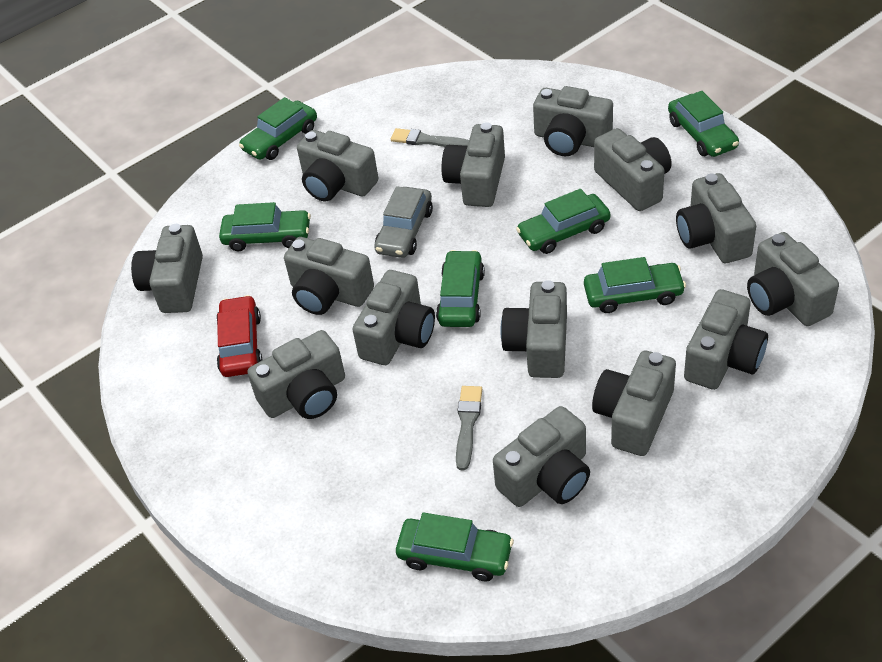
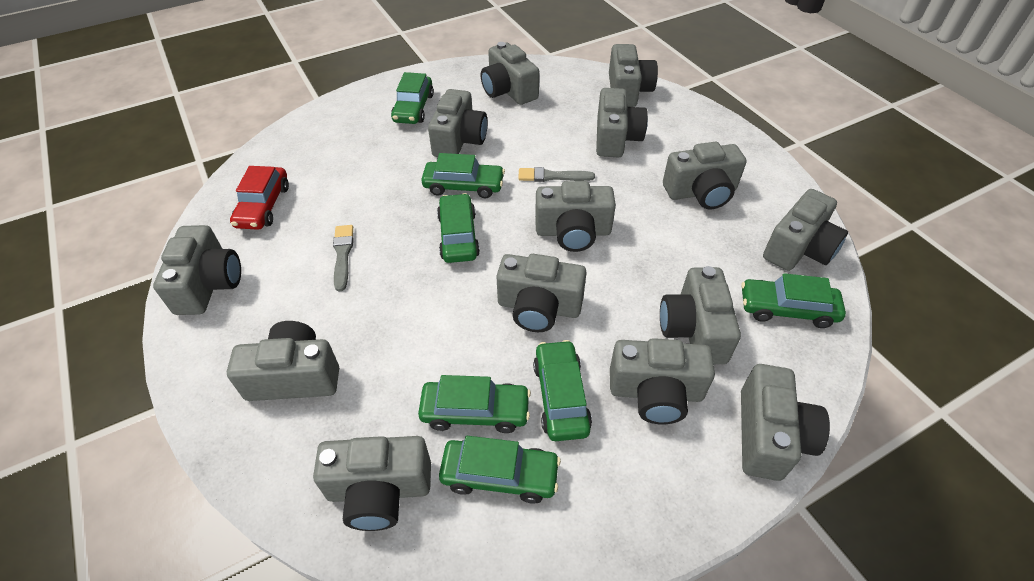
grey car: 1 -> 0

